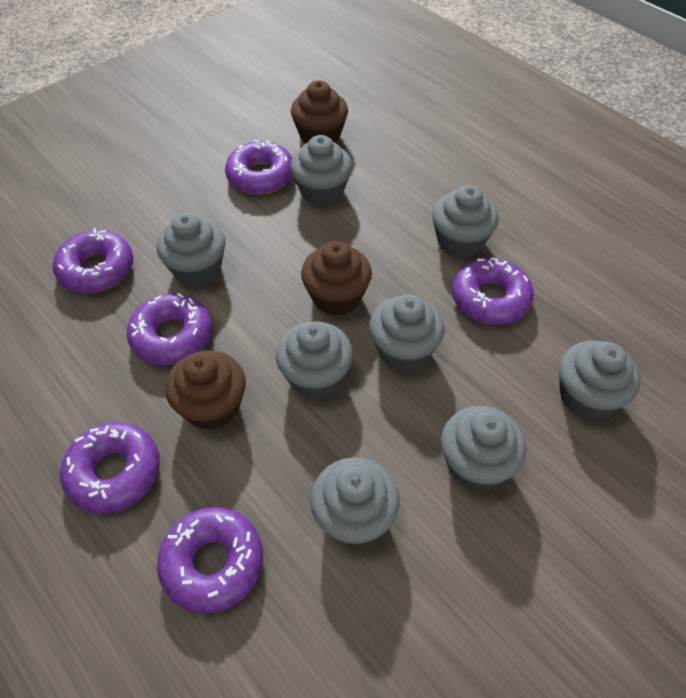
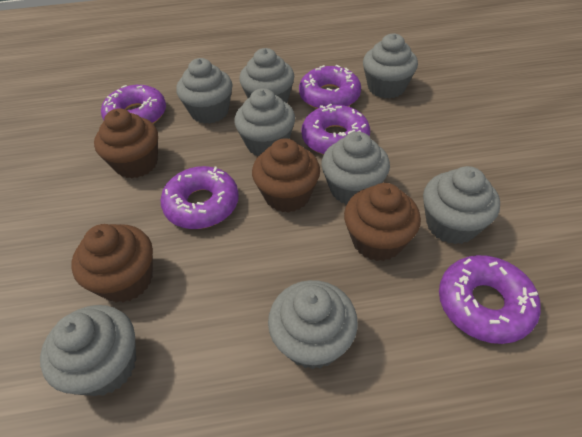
brown cupcake: 3 -> 4
purple donut: 6 -> 5

